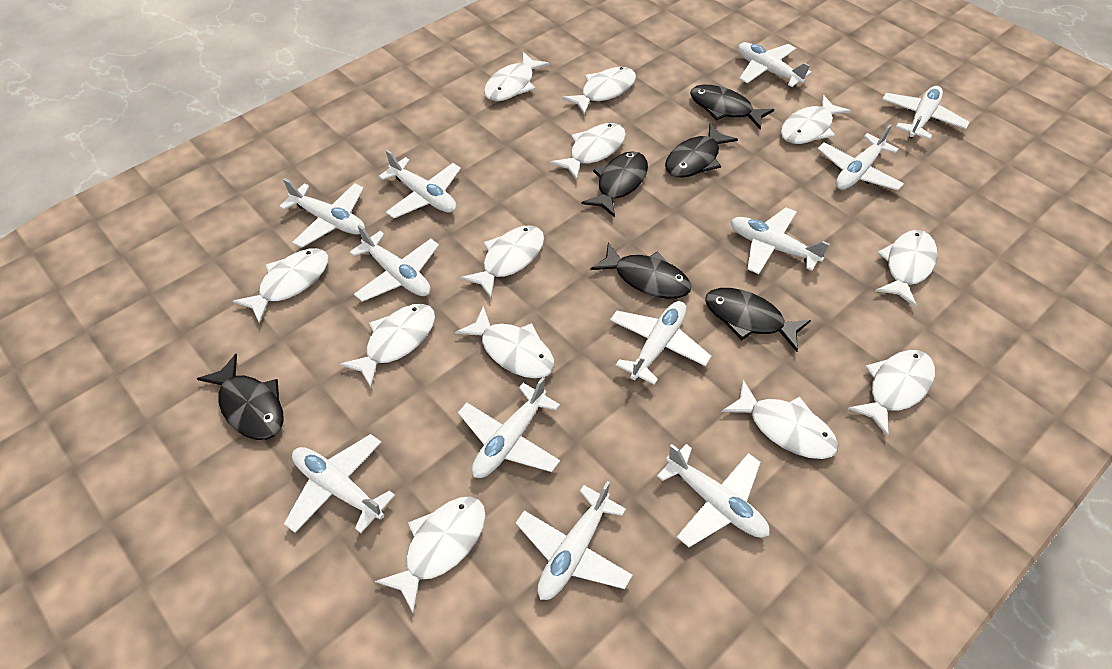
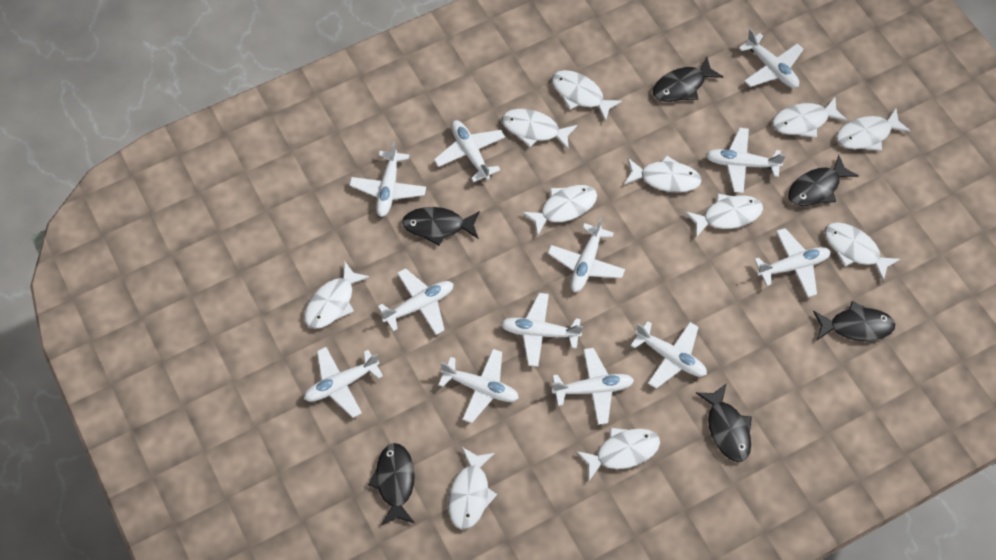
white fish: 12 -> 11

